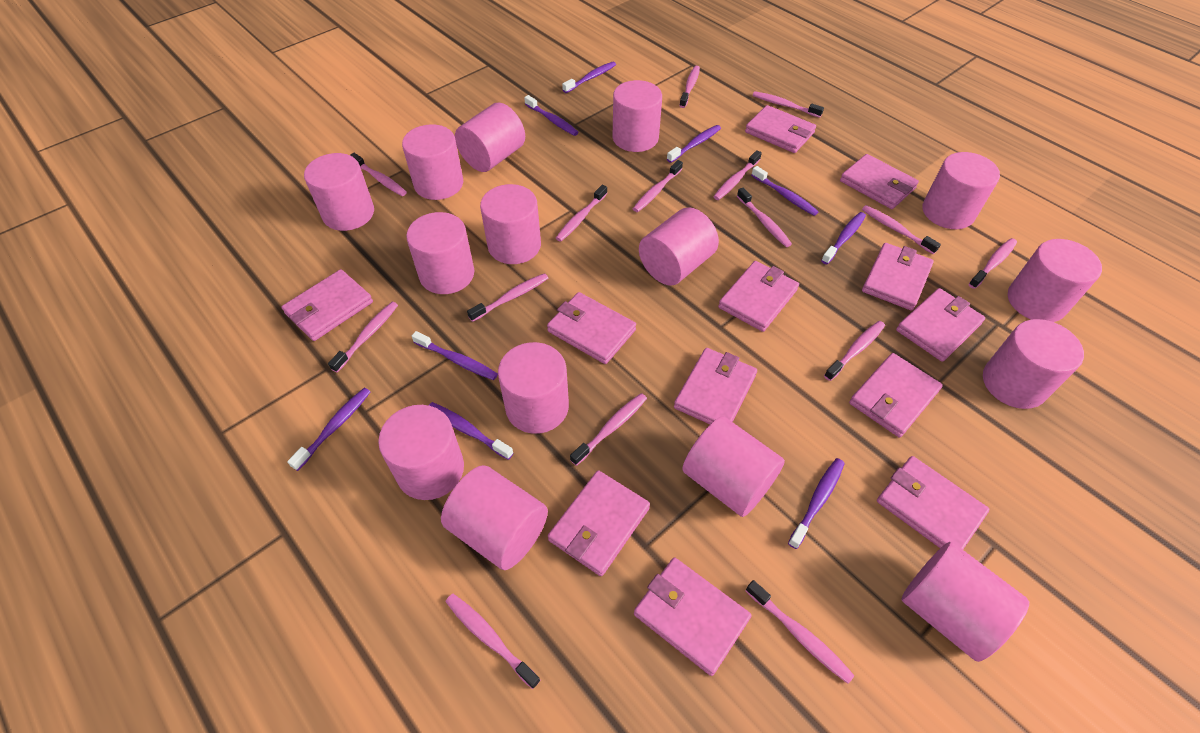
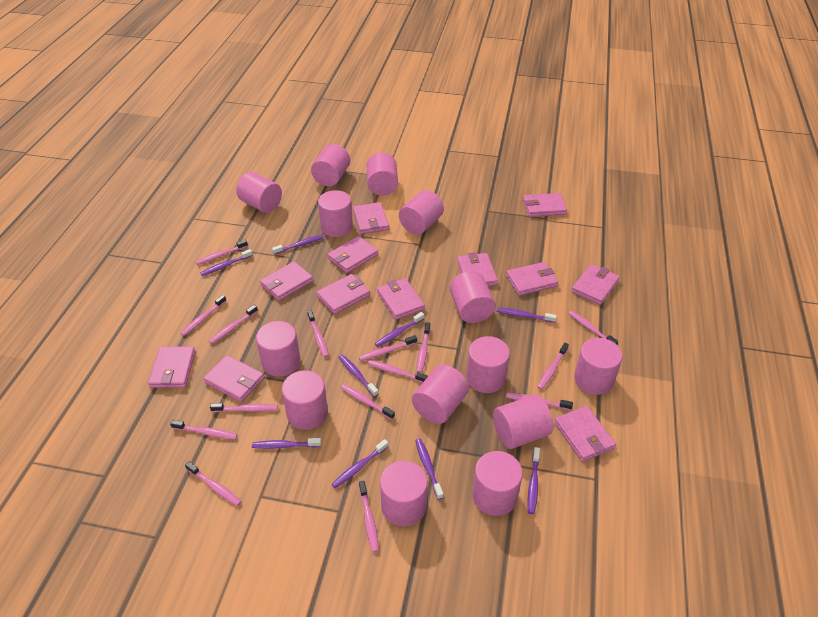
pink cylinder: 15 -> 14

